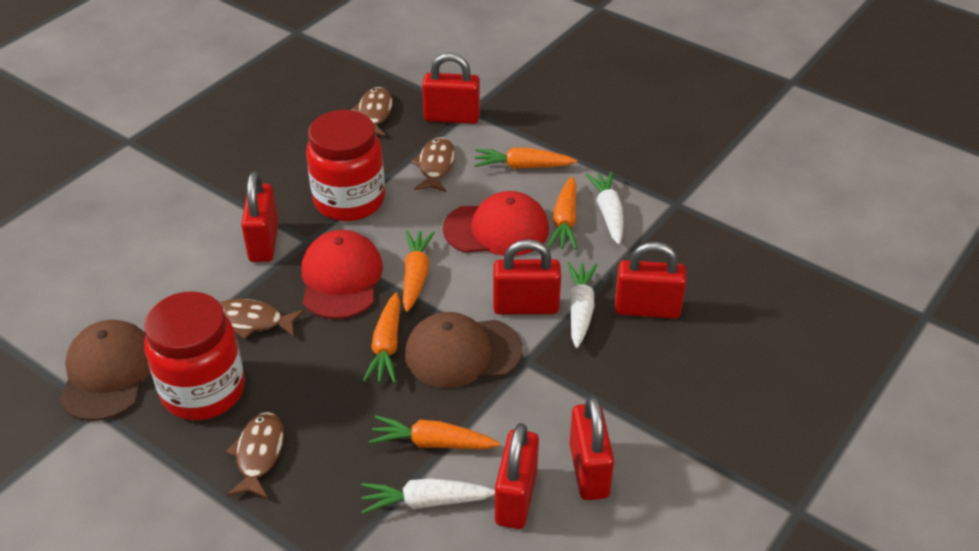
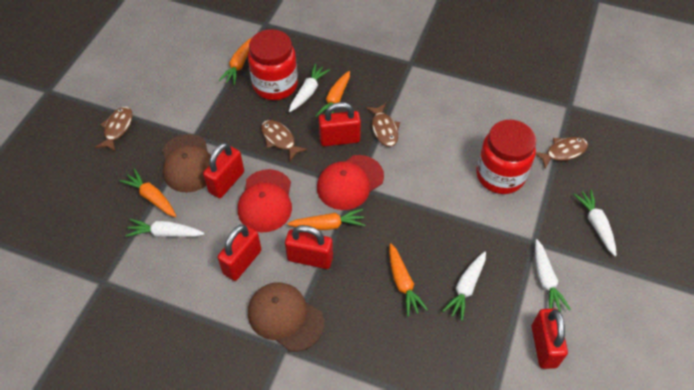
red padlock: 6 -> 5
white carrot: 3 -> 5

